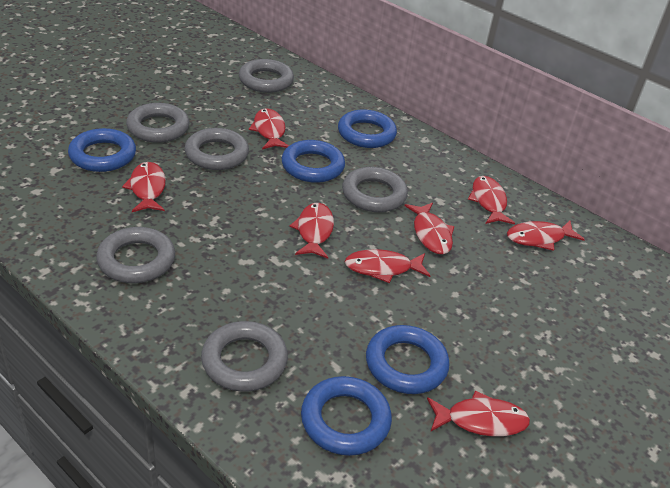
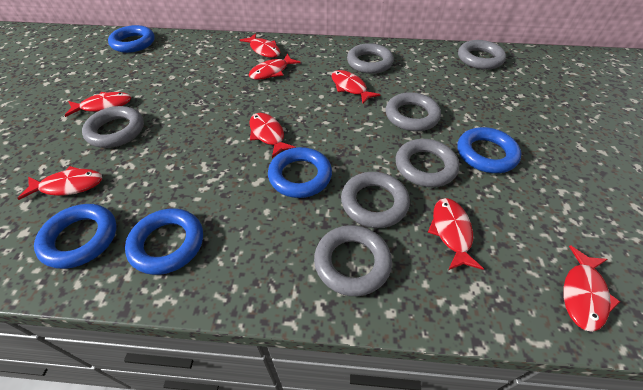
grey ring: 6 -> 7

